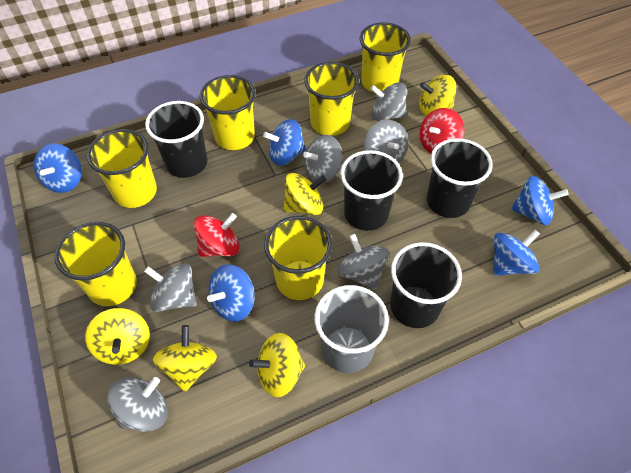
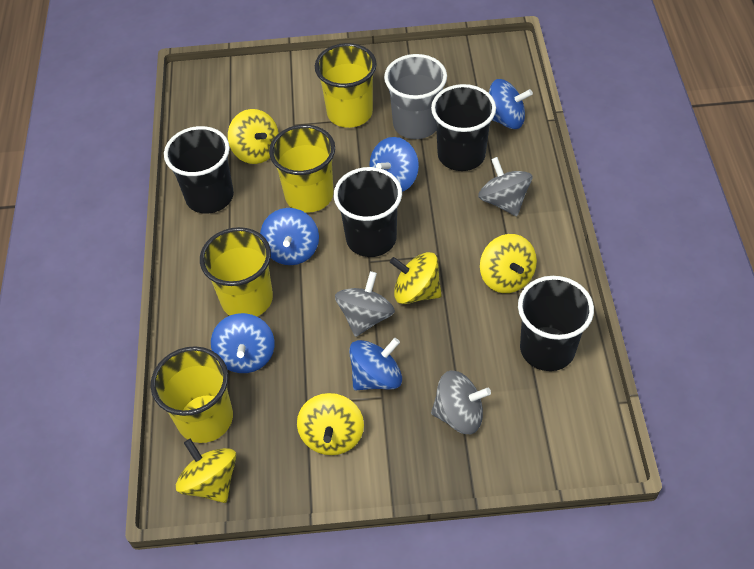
grey spinning top: 6 -> 3
red spinning top: 2 -> 0
yellow cup: 6 -> 4

